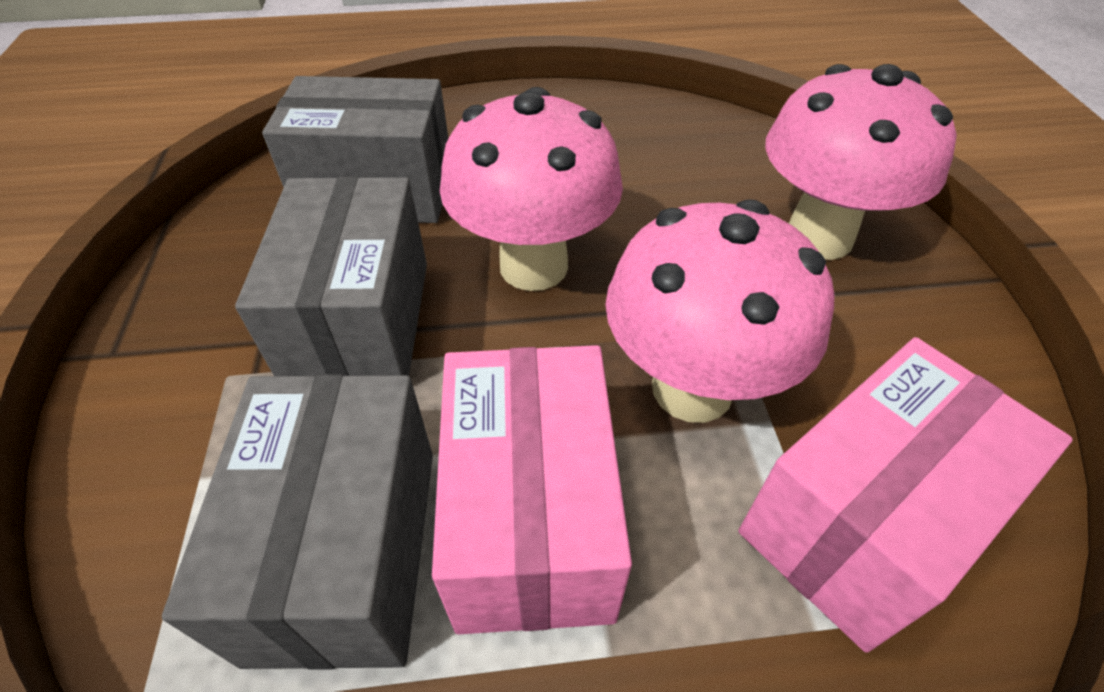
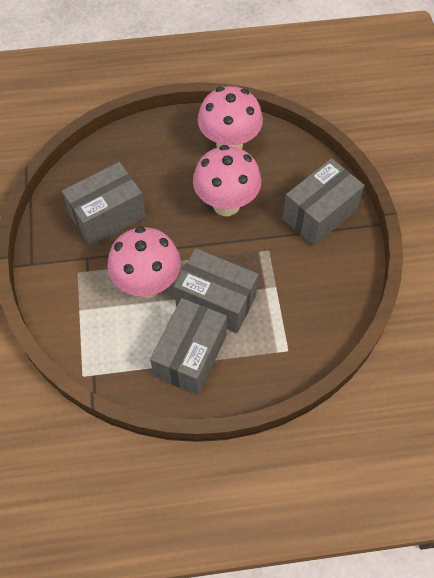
grey box: 3 -> 4
pink box: 2 -> 0

